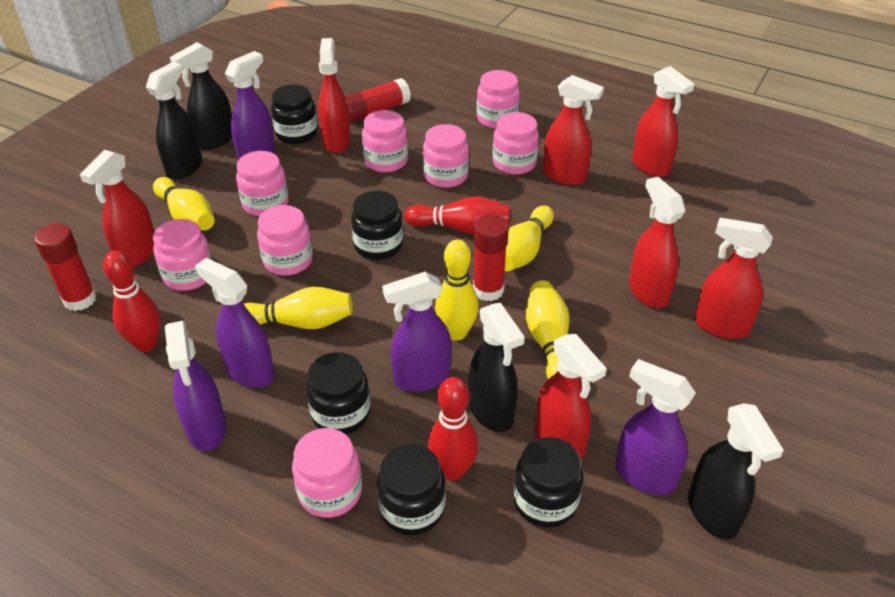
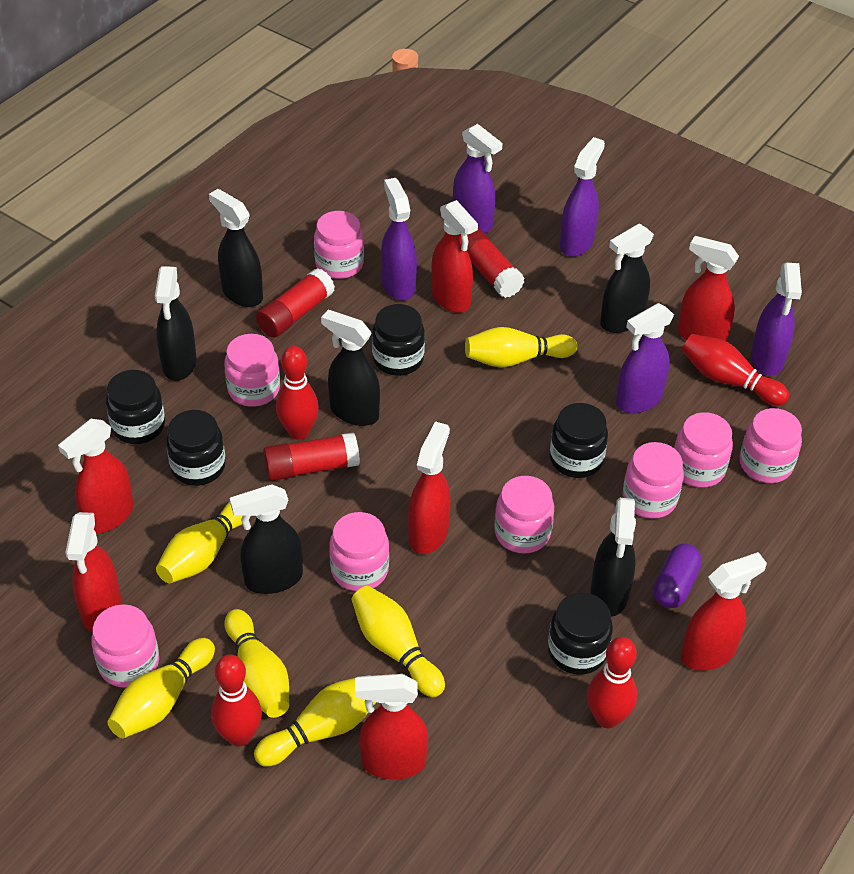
black spray bottle: 4 -> 6
purple capsule: 0 -> 1
red bowling pin: 3 -> 4
yellow bowling pin: 5 -> 6

